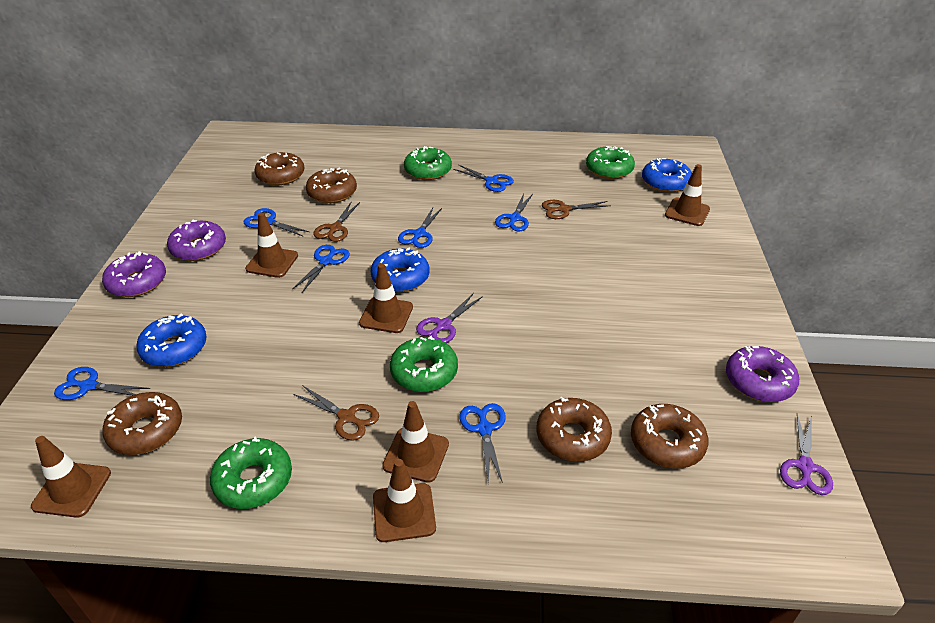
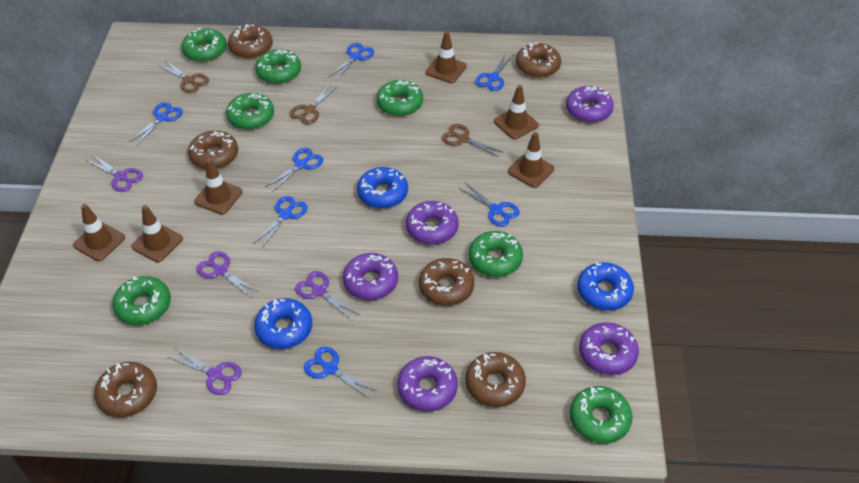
brown donut: 5 -> 6
green donut: 4 -> 7
purple donut: 3 -> 5
purple scissors: 2 -> 4

